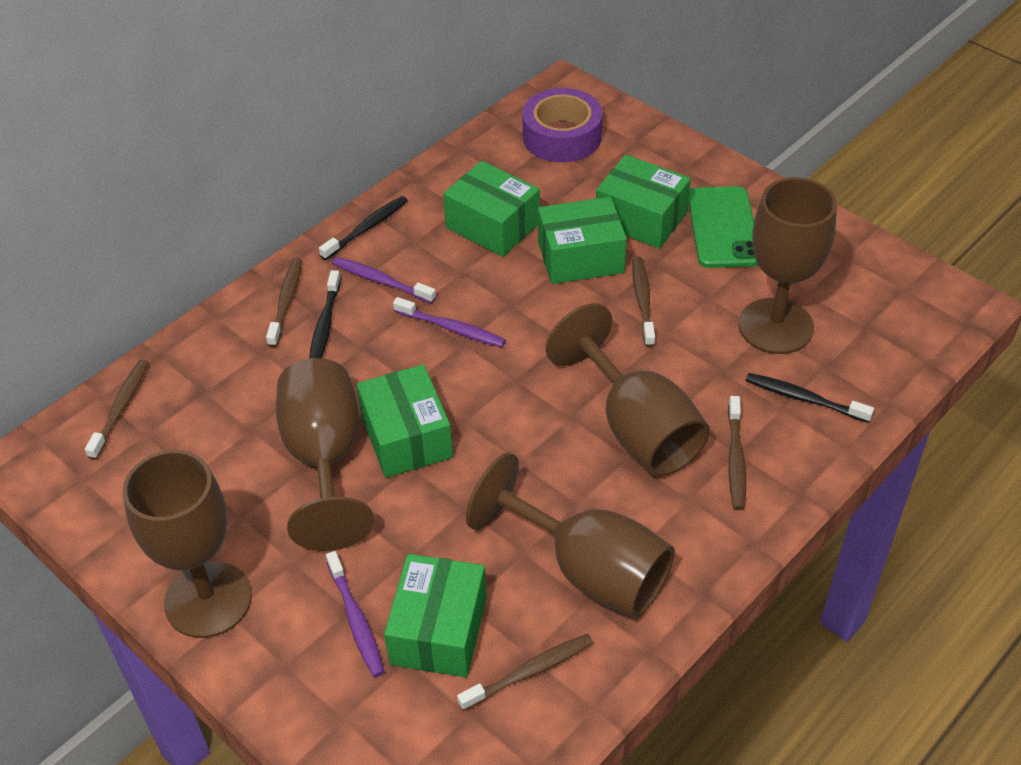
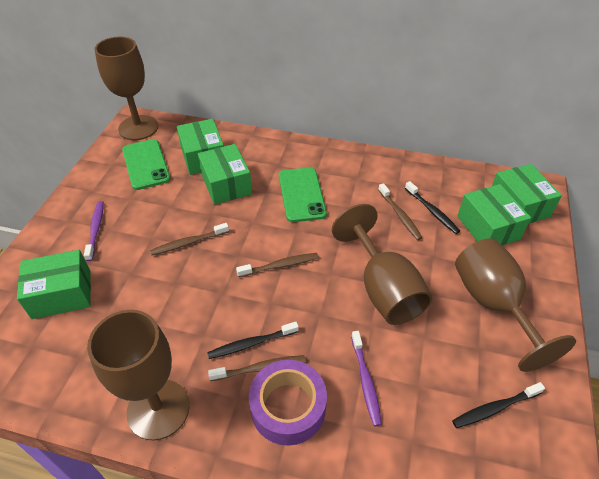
brown goblet: 5 -> 4
brown toothbrush: 5 -> 4
green phone: 1 -> 2
purple toothbrush: 3 -> 2

